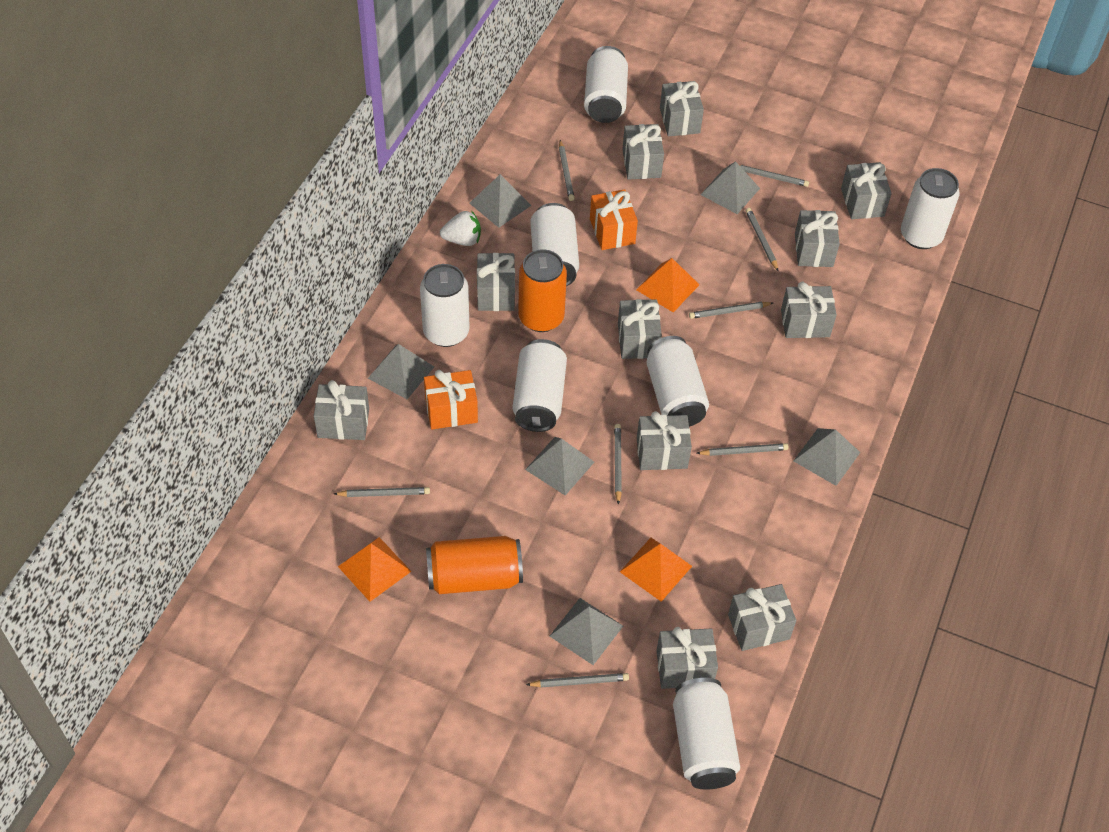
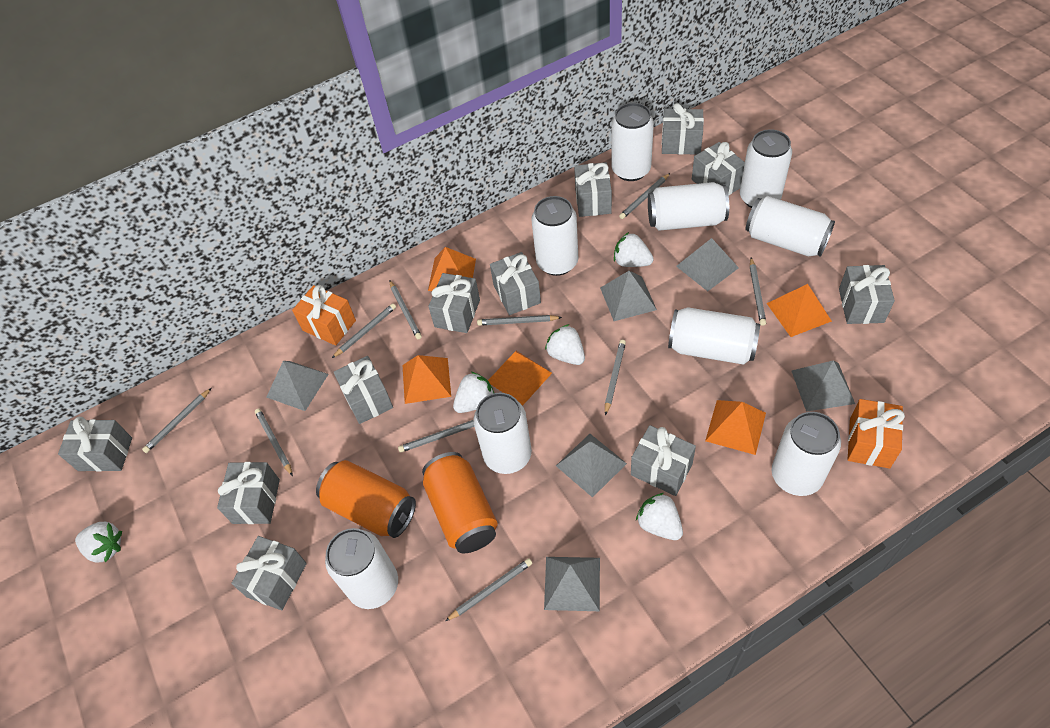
grey pencil: 8 -> 10
orange pyramid: 3 -> 5
white can: 7 -> 9
white strawberry: 1 -> 5

